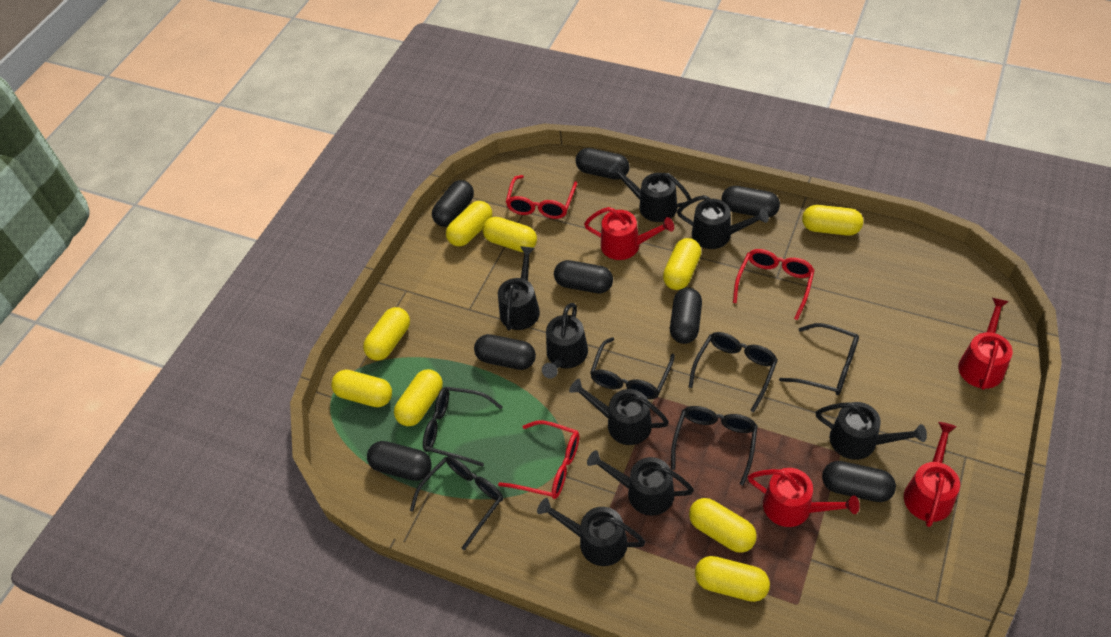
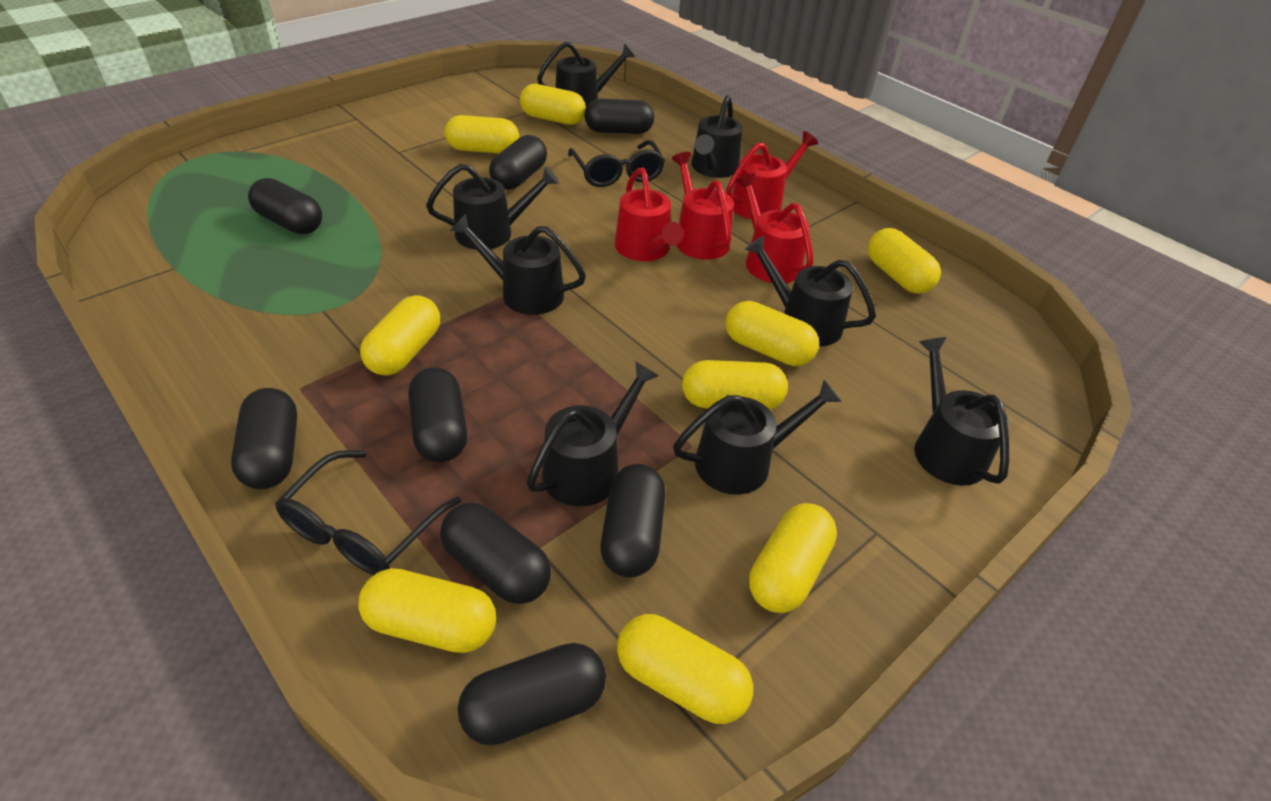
black glasses: 6 -> 2
red glasses: 3 -> 0

